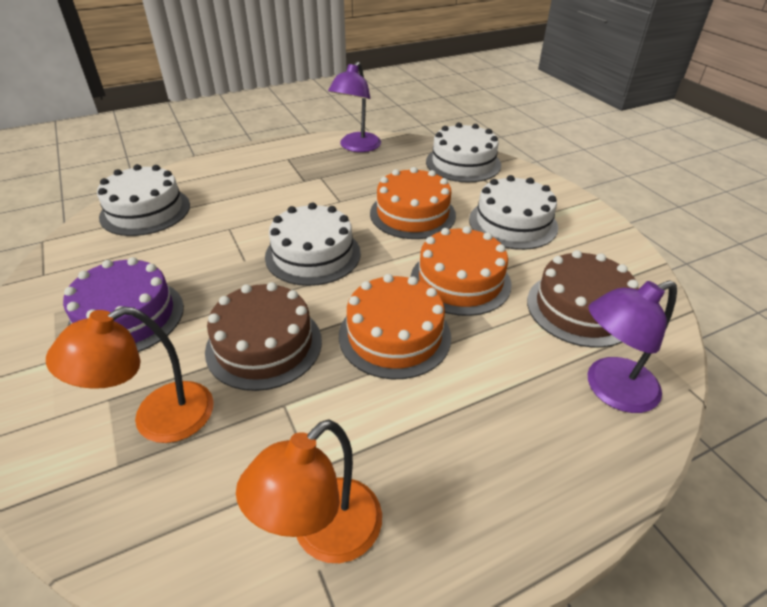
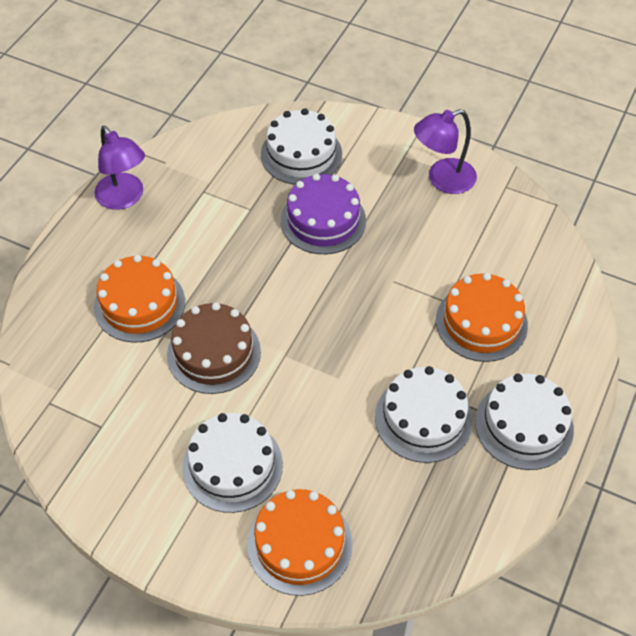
brown cake: 2 -> 1
orange lamp: 2 -> 0

